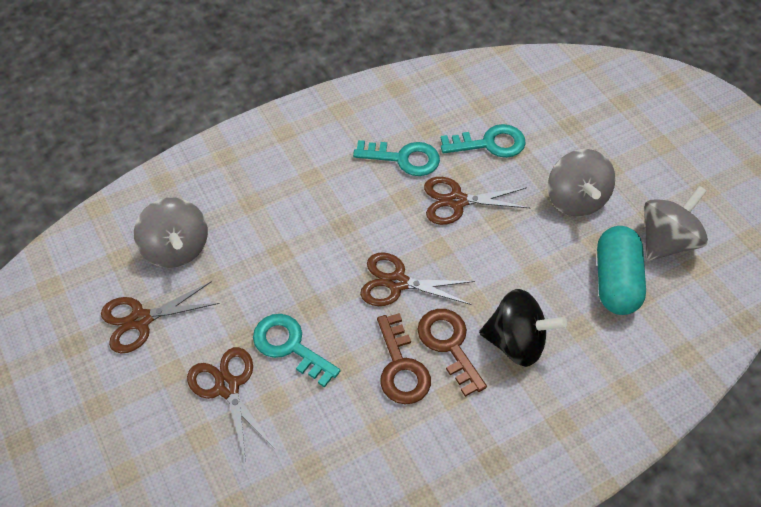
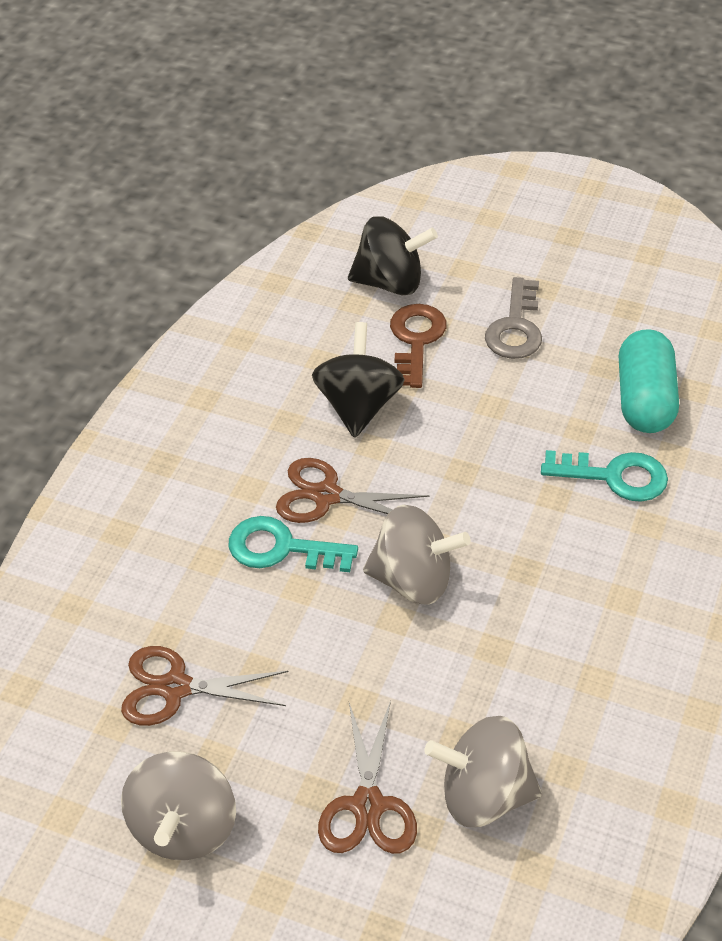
black spinning top: 1 -> 2
brown key: 2 -> 1
brown scissors: 4 -> 3
grey key: 0 -> 1
turquoise key: 3 -> 2

